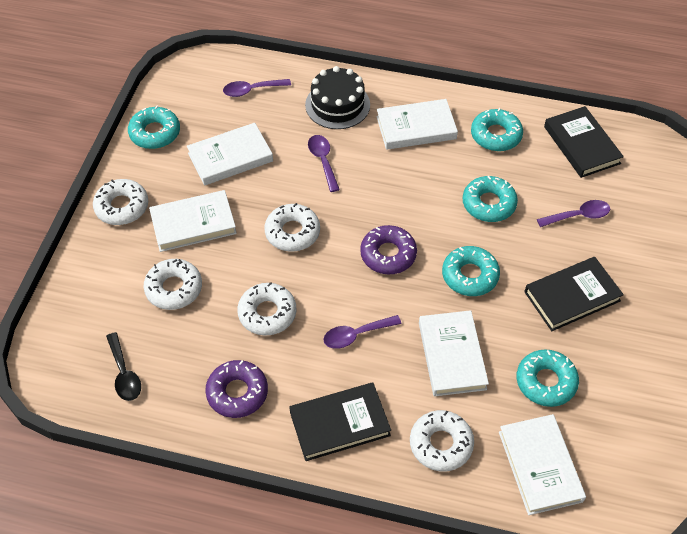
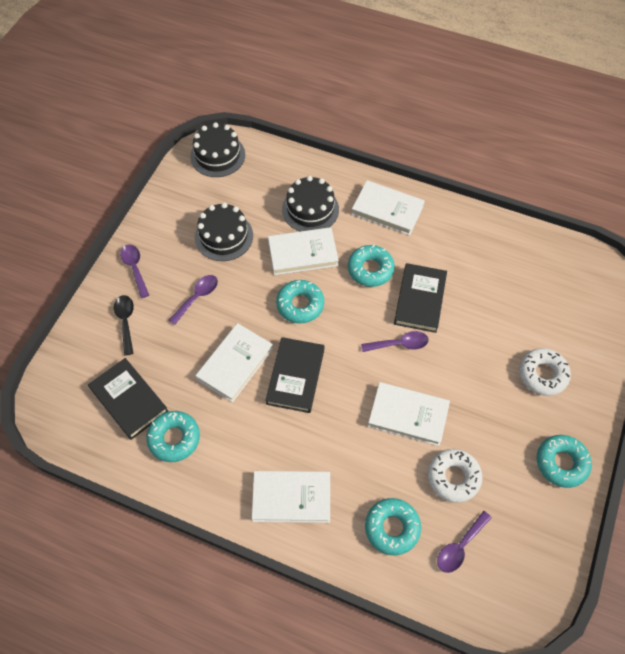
black cake: 1 -> 3
purple donut: 2 -> 0
white donut: 5 -> 2

